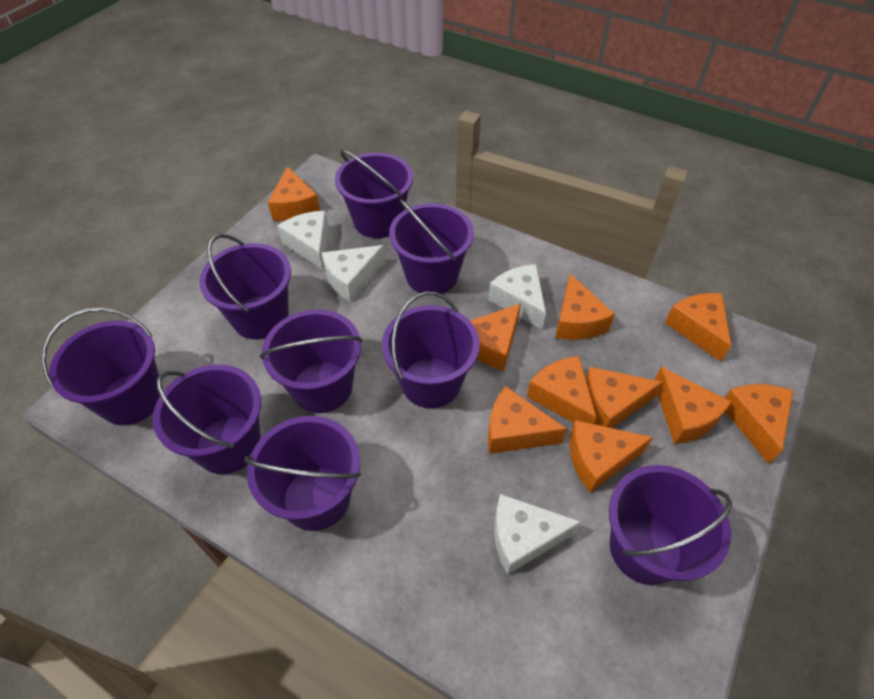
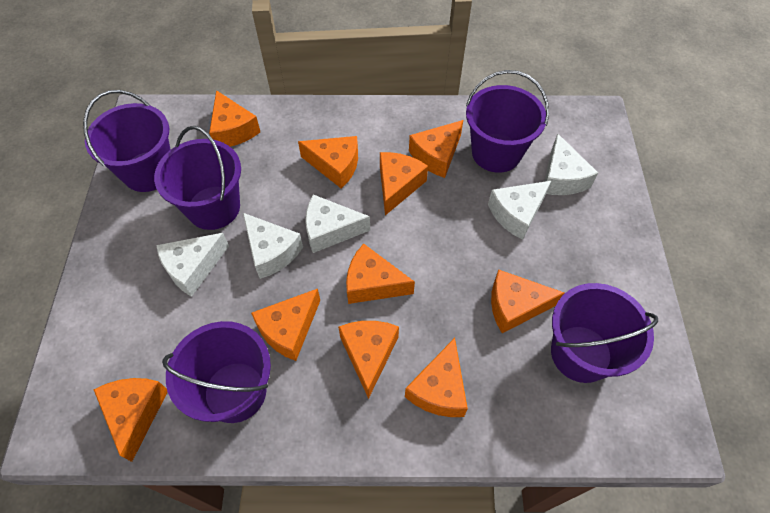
purple bucket: 9 -> 5
white cheese: 4 -> 5

